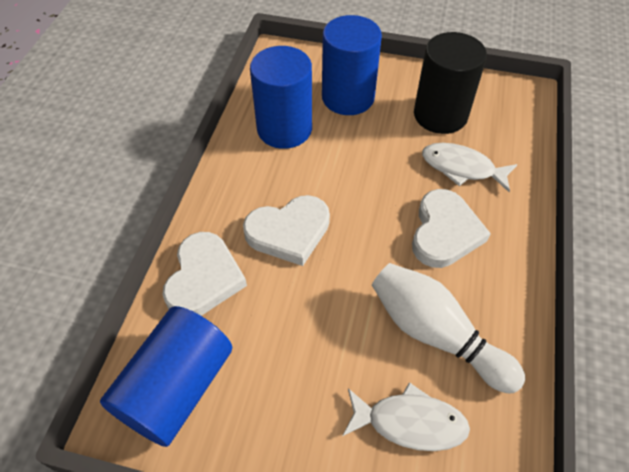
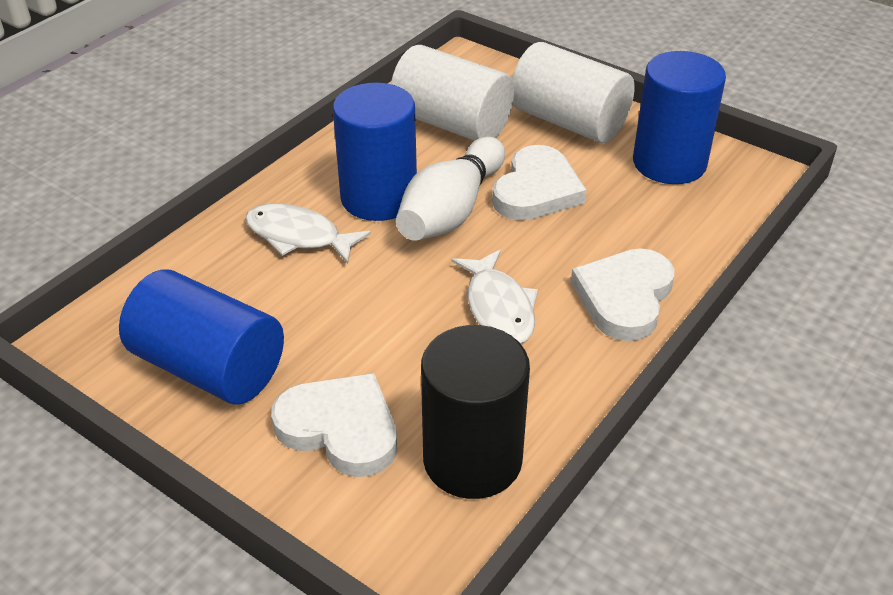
white cylinder: 0 -> 2

